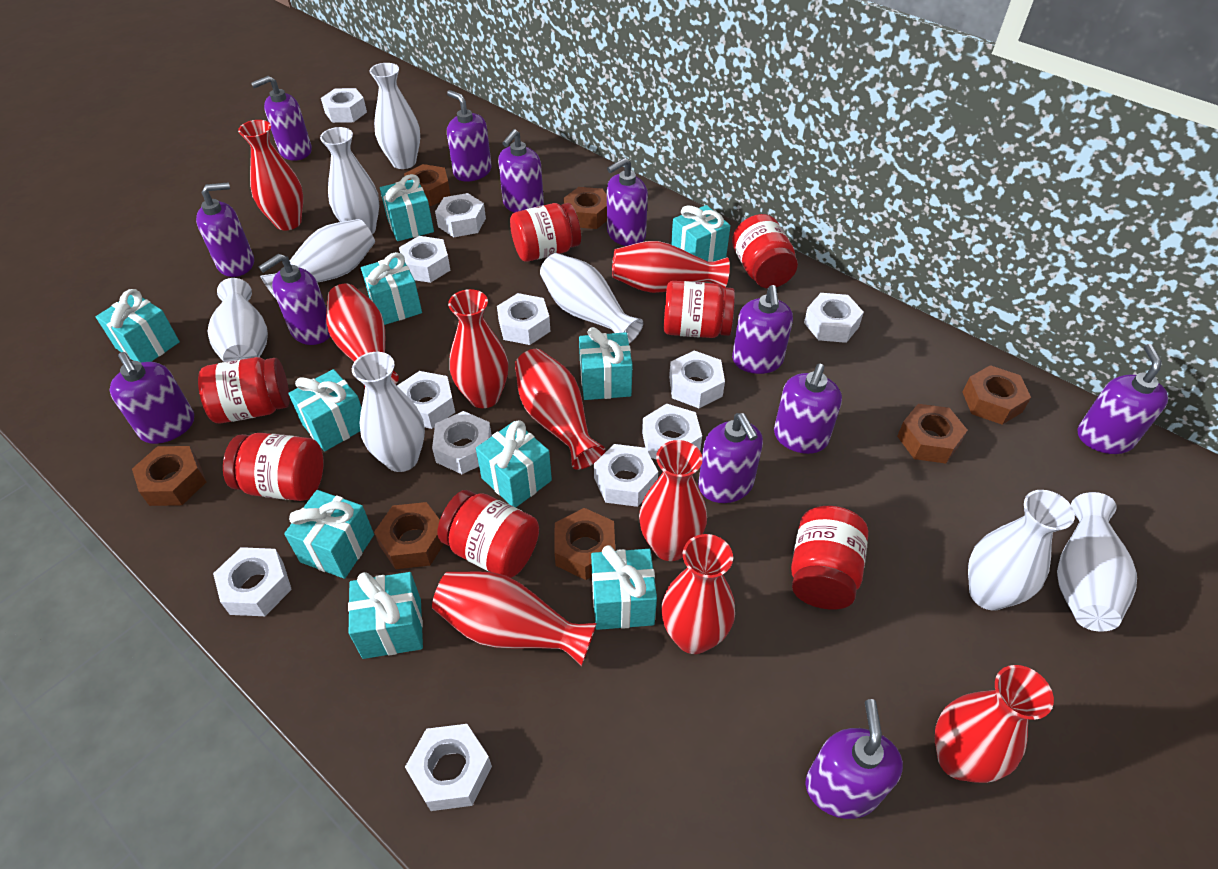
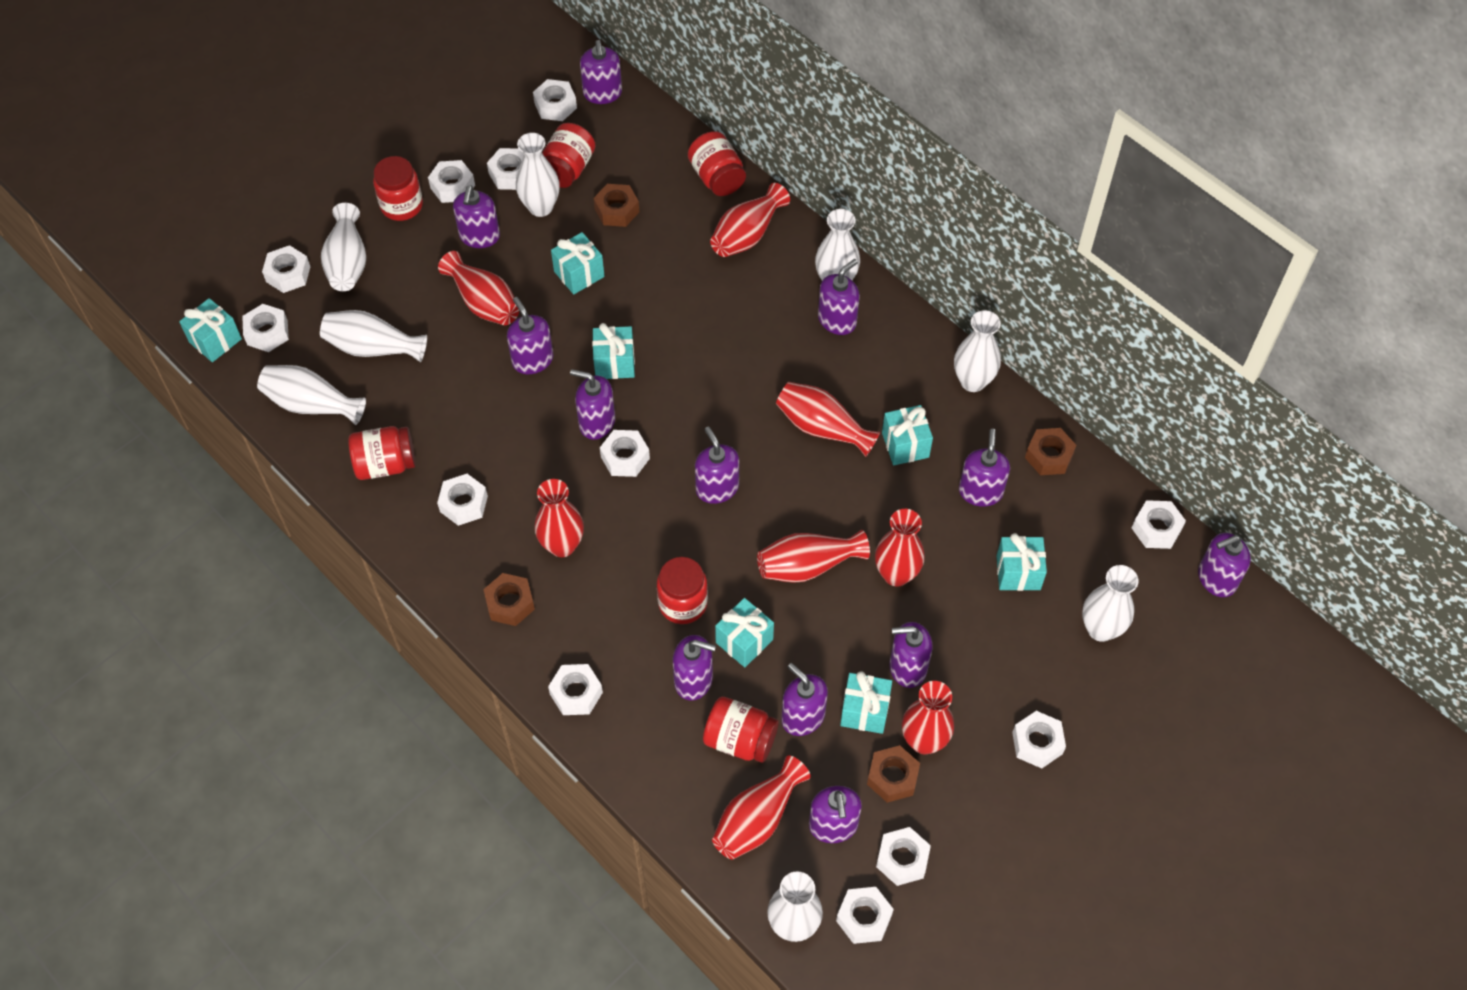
brown nut: 7 -> 4
red jar: 7 -> 6
red vase: 9 -> 8
turquoise gift: 10 -> 7

